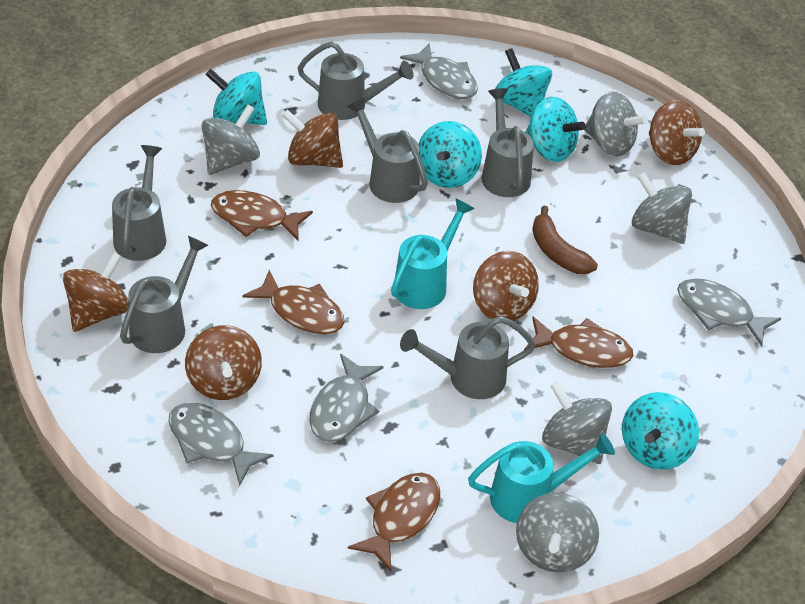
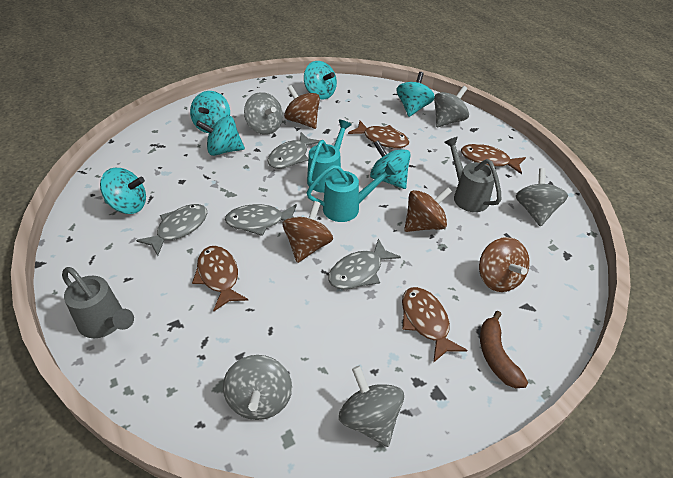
brown spinning top: 5 -> 4
grey watering can: 6 -> 2
turquoise spinning top: 5 -> 6

